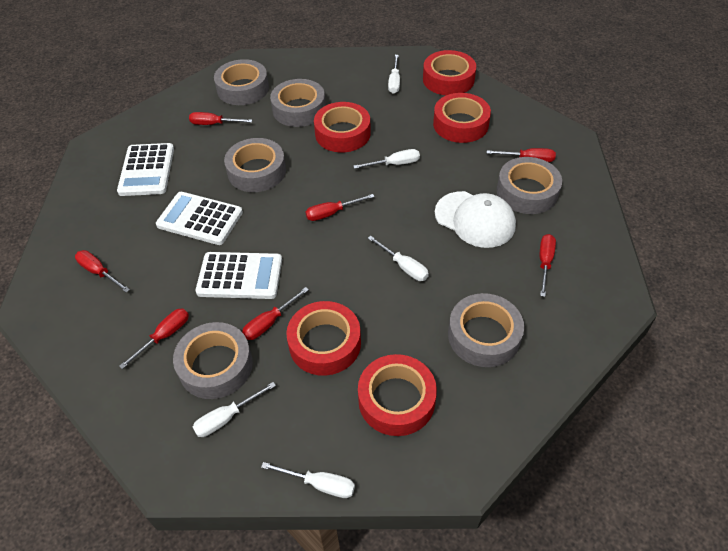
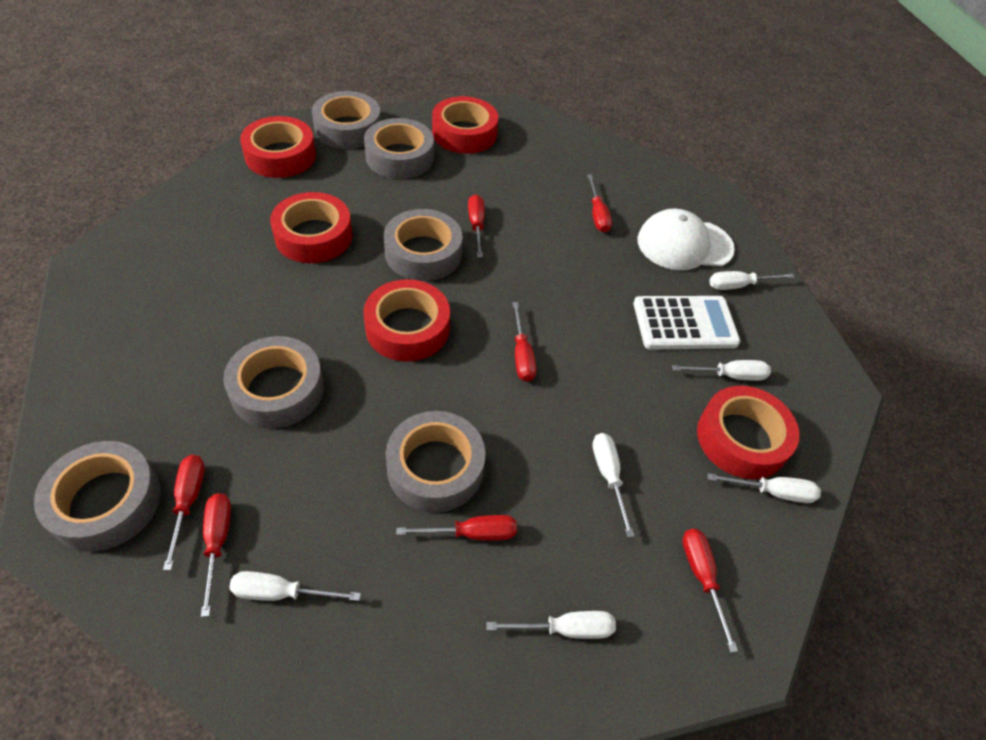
white calculator: 3 -> 1
white screwdriver: 5 -> 6

